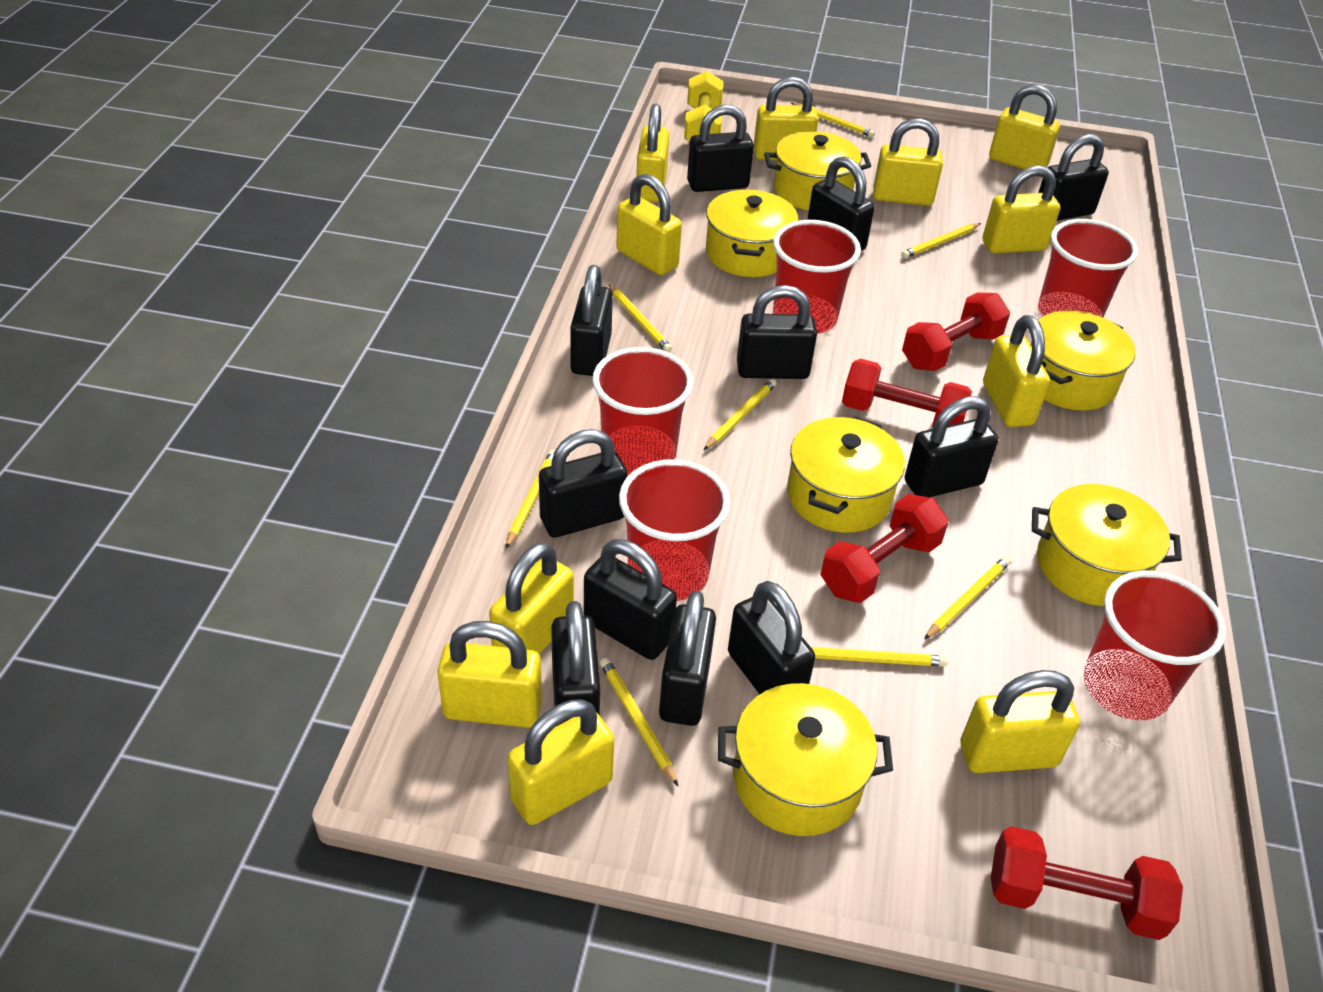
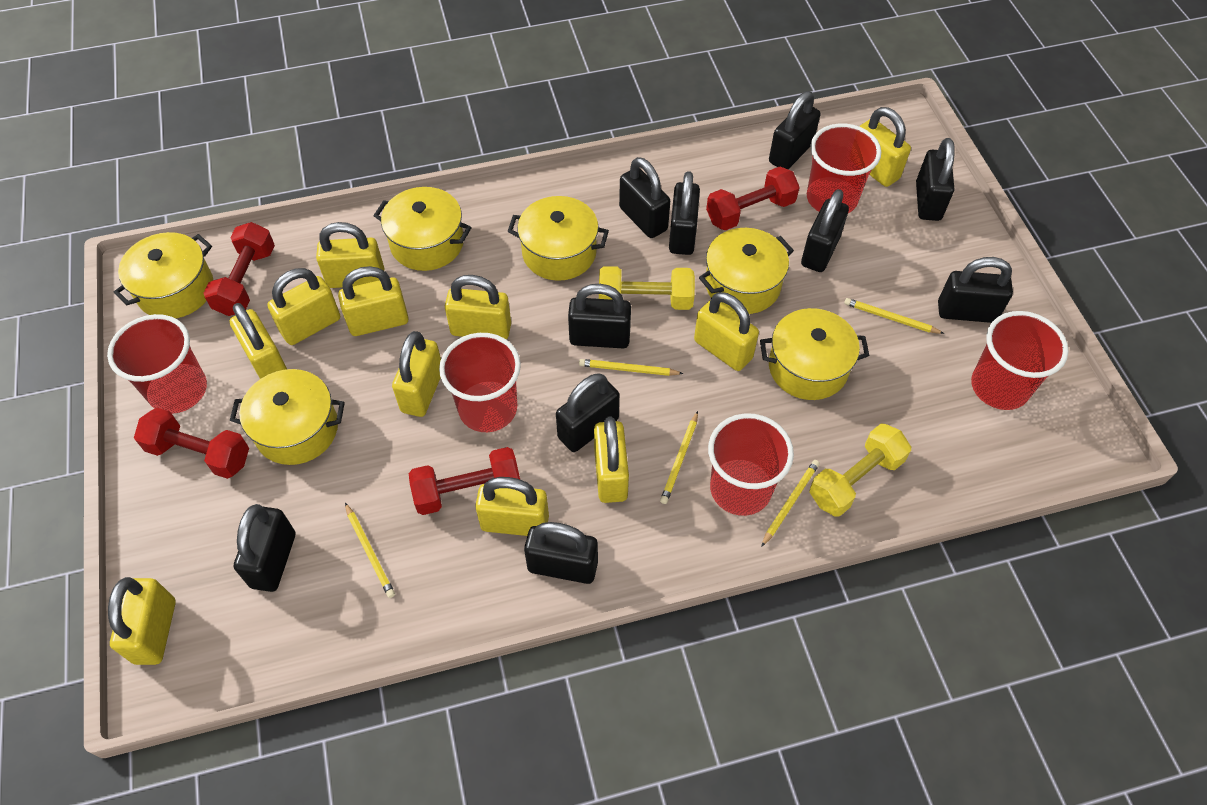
black padlock: 11 -> 10
yellow dumbbell: 1 -> 2
yellow pencil: 8 -> 5

